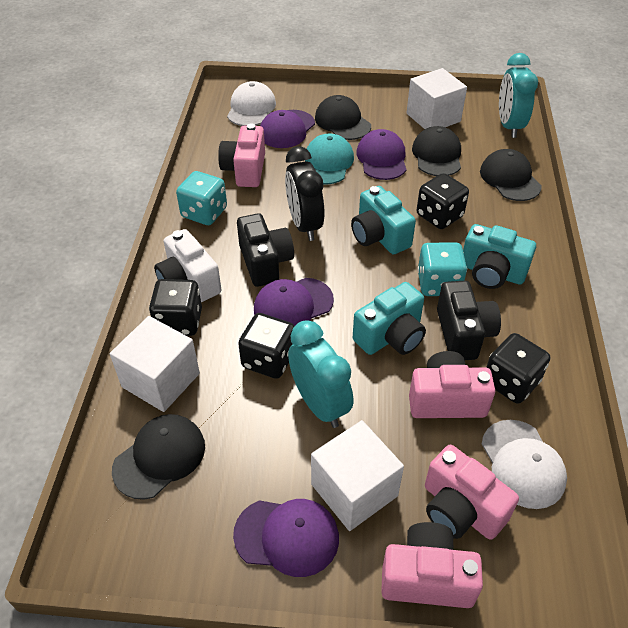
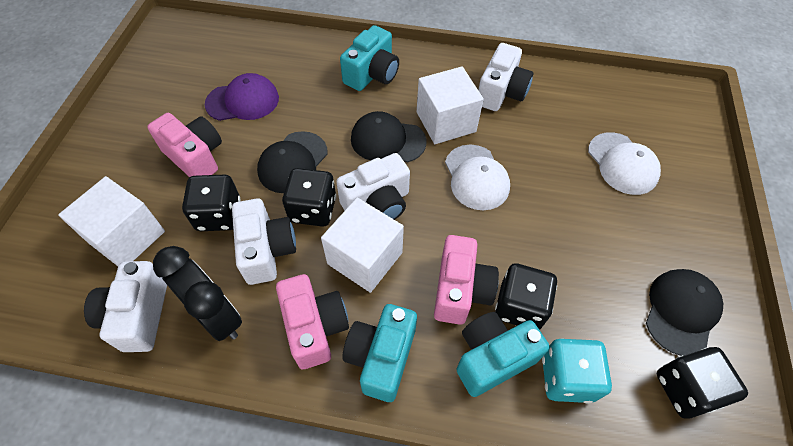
black camera: 2 -> 0
black cap: 4 -> 3
pink camera: 4 -> 3
purple cap: 4 -> 1
turquoise cap: 1 -> 0
turquoise clock: 2 -> 0
turquoise dice: 2 -> 1
white camera: 1 -> 4

